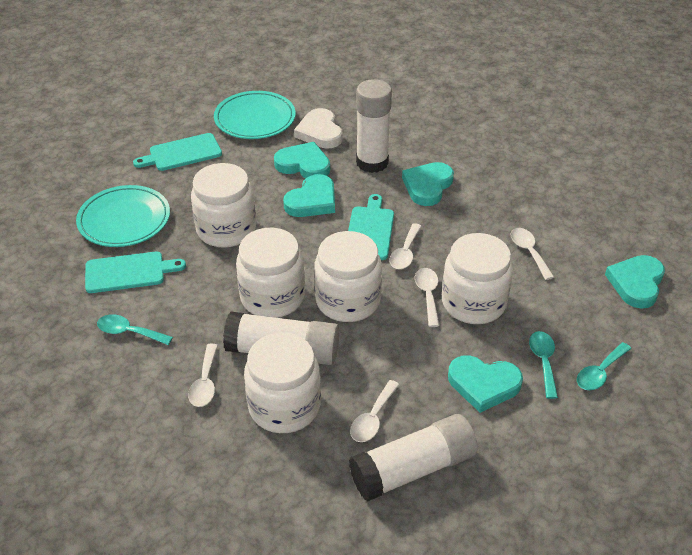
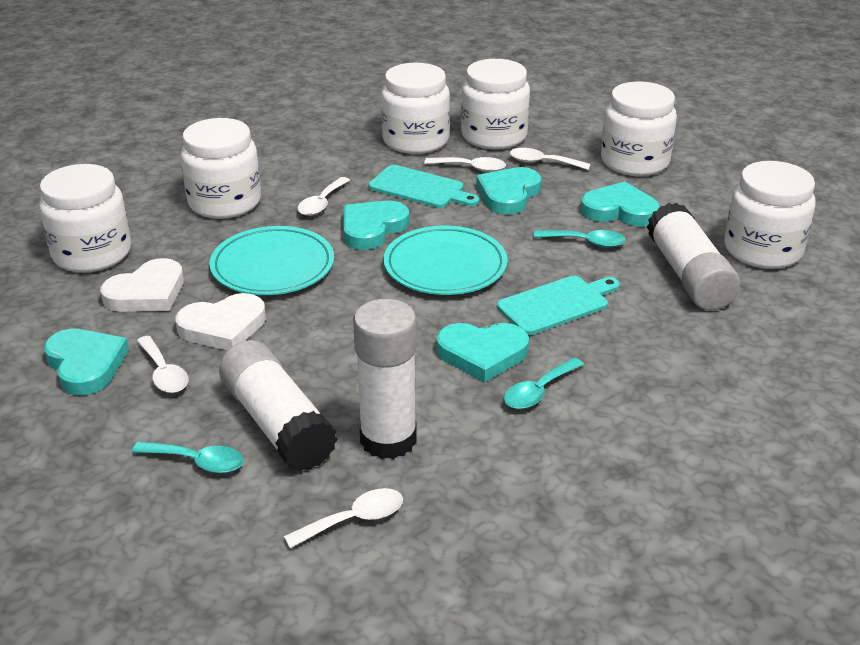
turquoise cutting board: 3 -> 2
white heart: 1 -> 2
white jar: 5 -> 6

